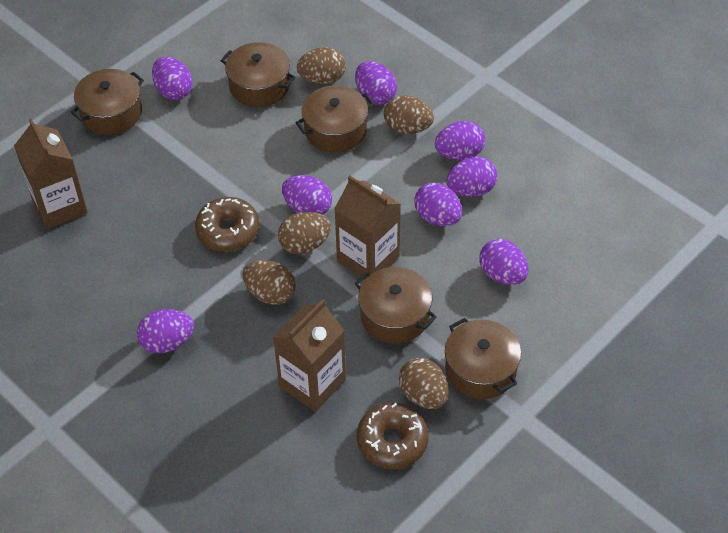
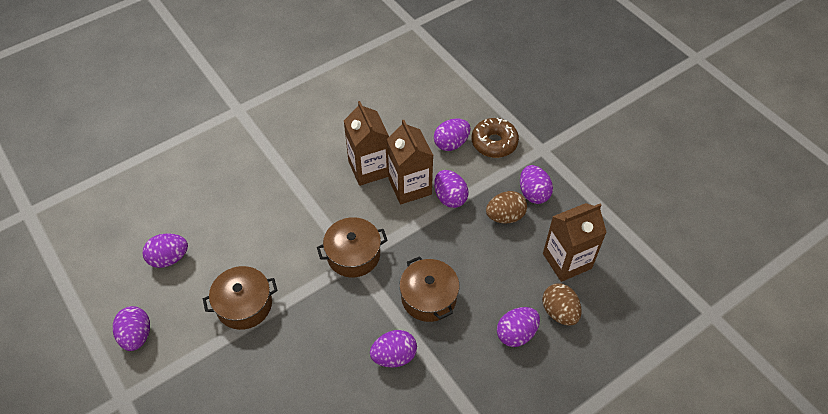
brown donut: 2 -> 1
brown egg: 5 -> 2
brown pot: 5 -> 3
purple egg: 8 -> 7

